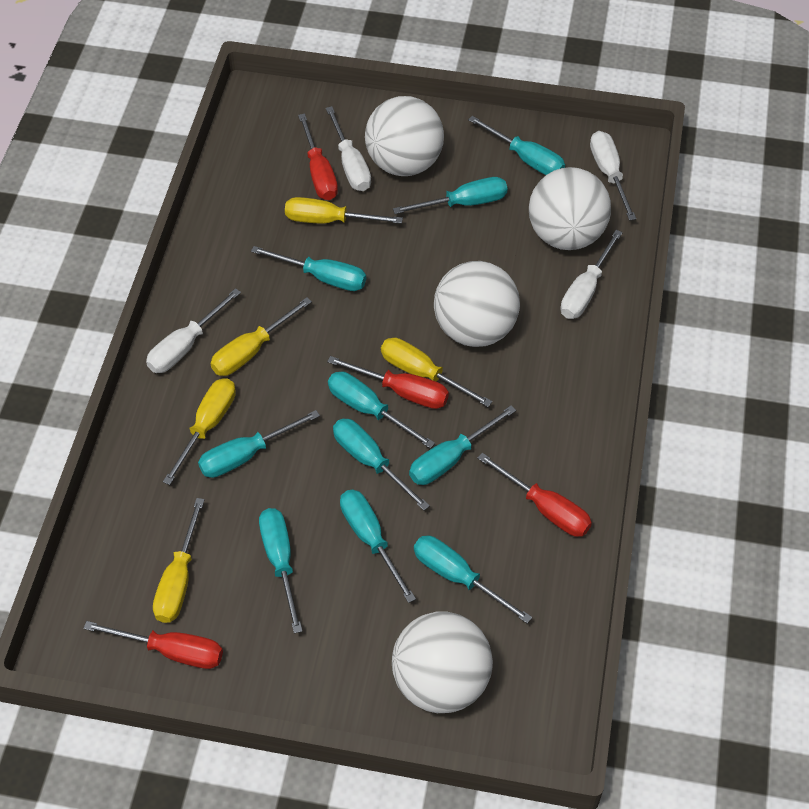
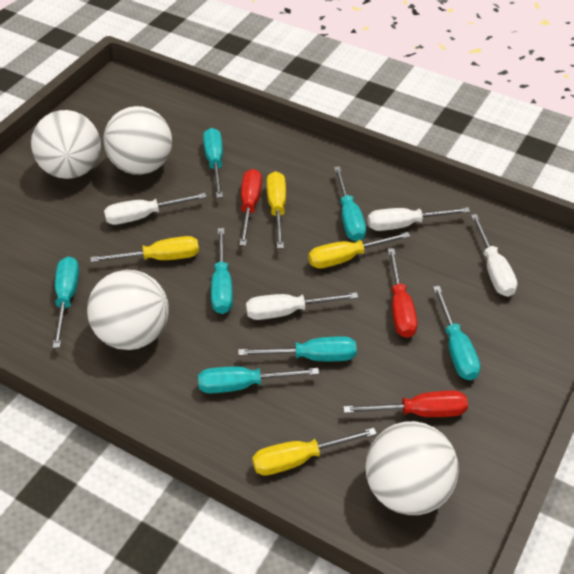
red screwdriver: 4 -> 3
turquoise screwdriver: 10 -> 7
yellow screwdriver: 5 -> 4

